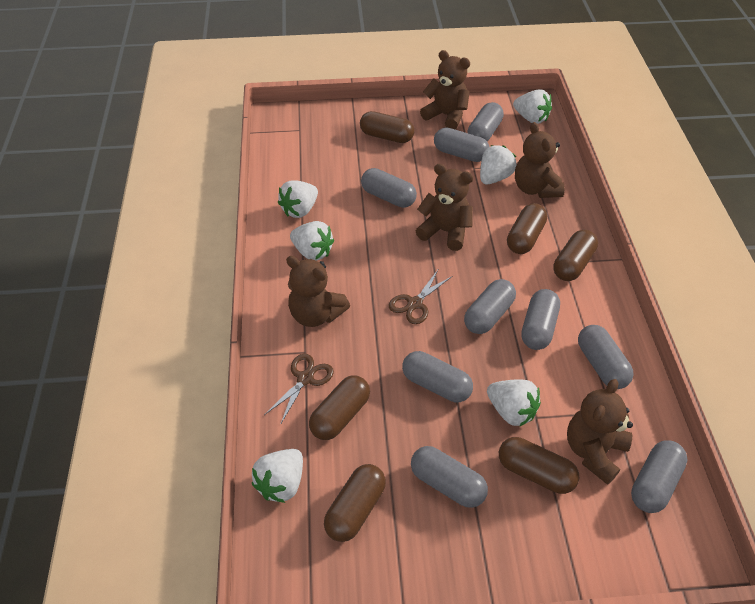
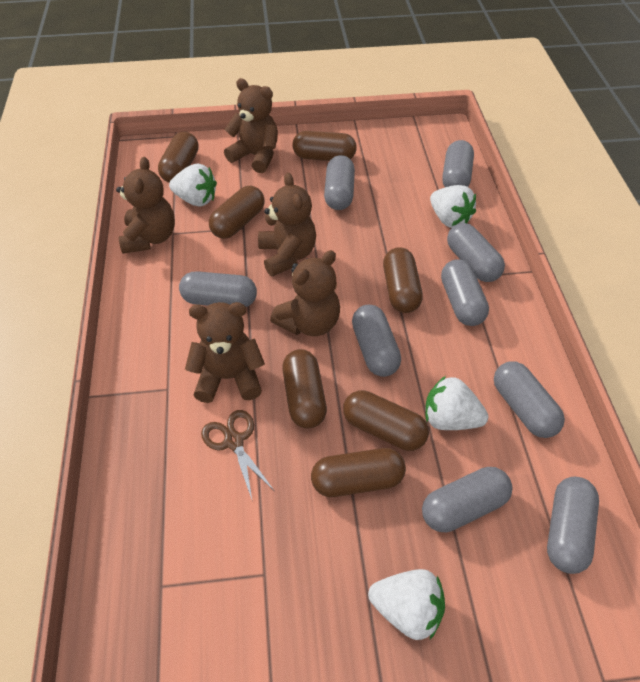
brown capsule: 6 -> 7
brown scissors: 2 -> 1
white strawberry: 6 -> 4

